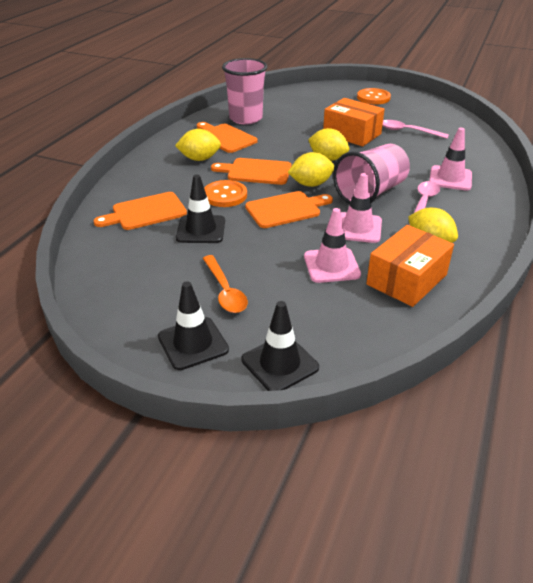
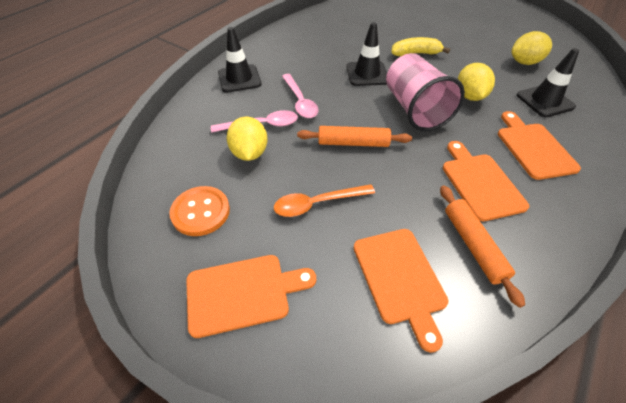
orange box: 2 -> 0
orange button: 2 -> 1
orange rolling pin: 0 -> 2
pink cup: 2 -> 1
pink traffic cone: 3 -> 0
yellow banana: 0 -> 1
yellow lemon: 4 -> 3

